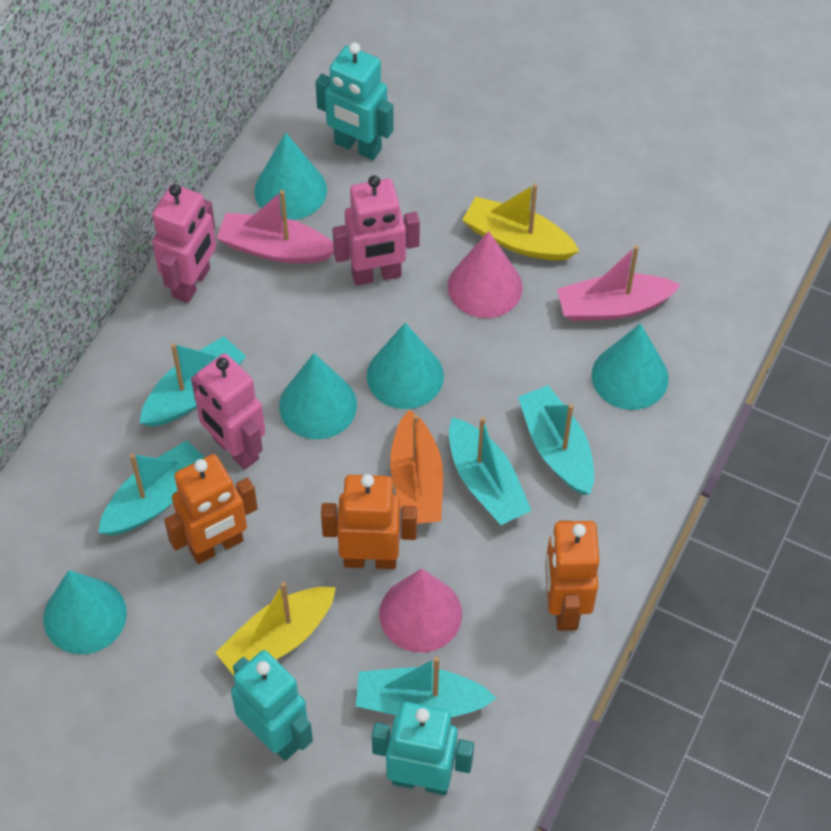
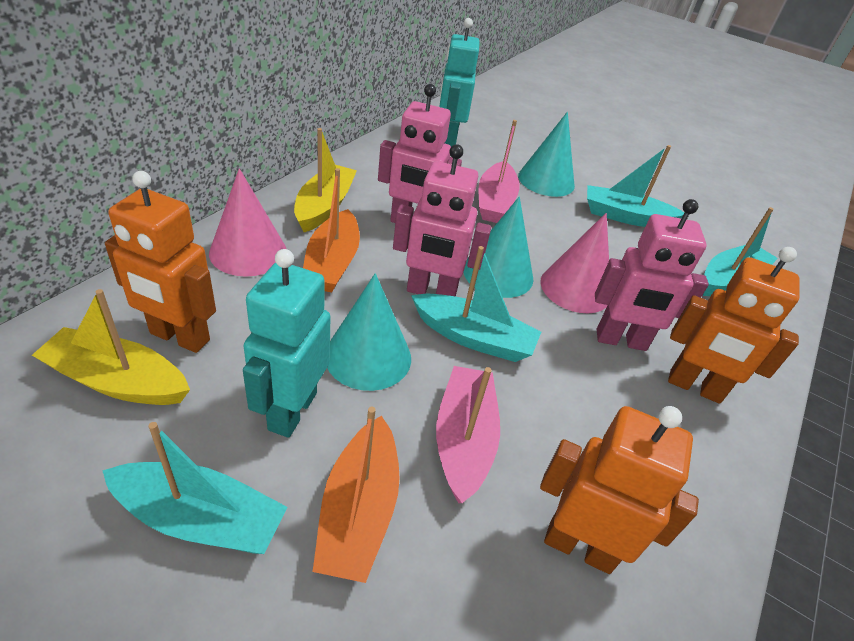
orange boat: 1 -> 2
turquoise boat: 5 -> 4
turquoise cone: 5 -> 3
turquoise robot: 3 -> 2

